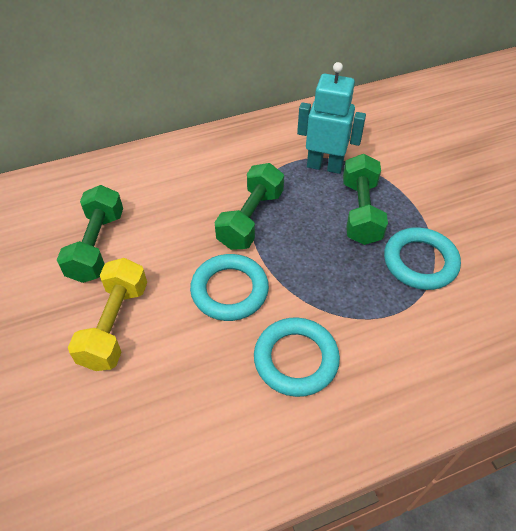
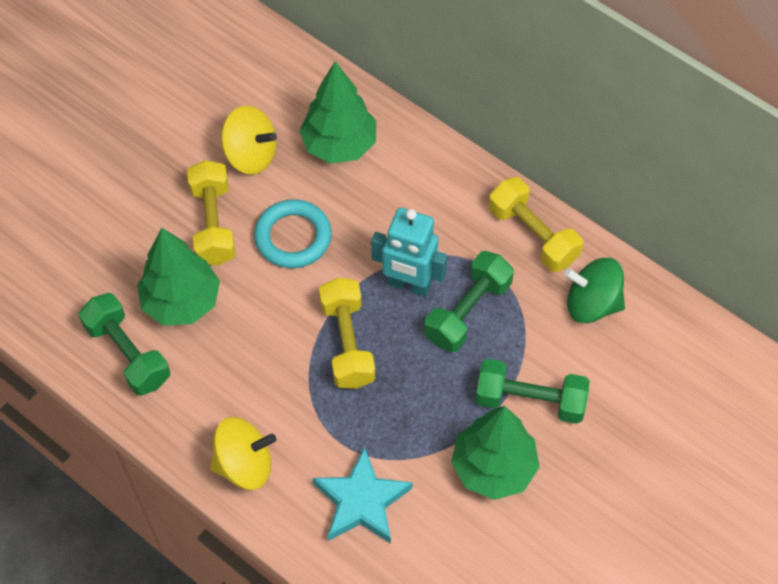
green spinning top: 0 -> 1
green tree: 0 -> 3
turquoise ring: 3 -> 1
turquoise star: 0 -> 1
yellow dumbbell: 1 -> 3
yellow spinning top: 0 -> 2

